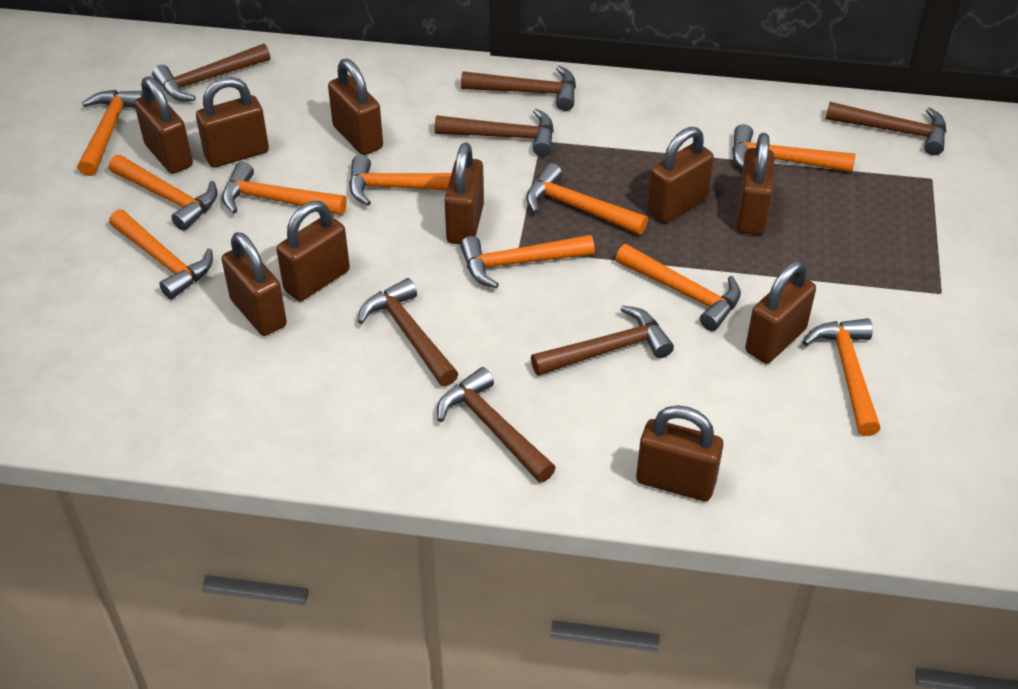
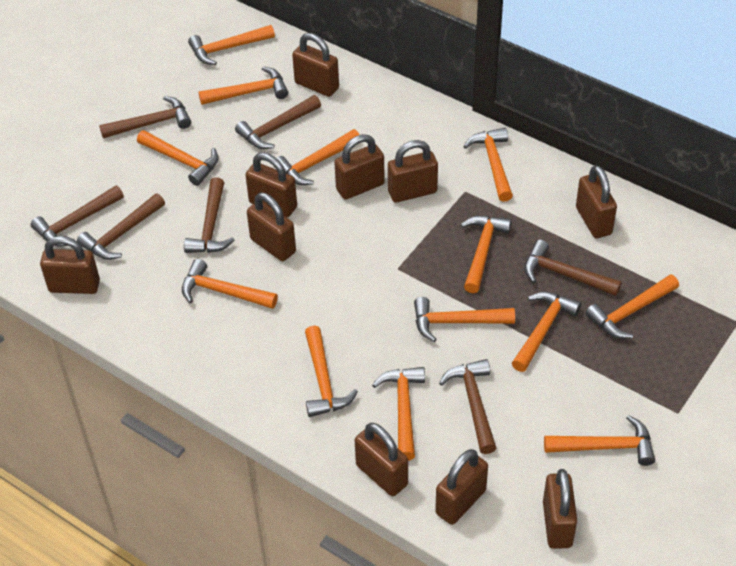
orange hammer: 10 -> 13

